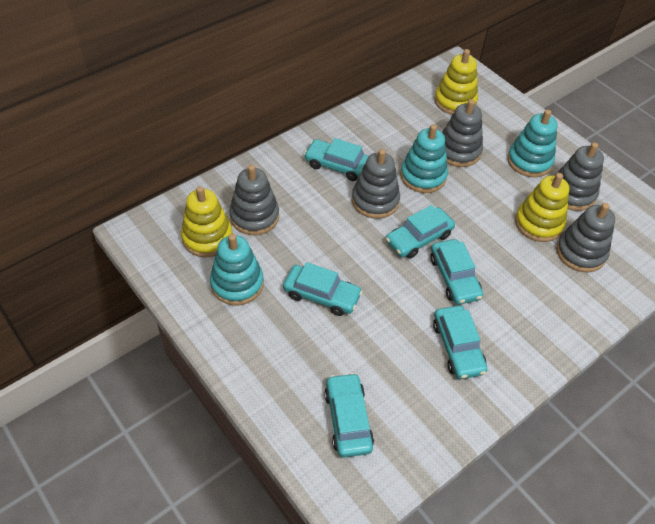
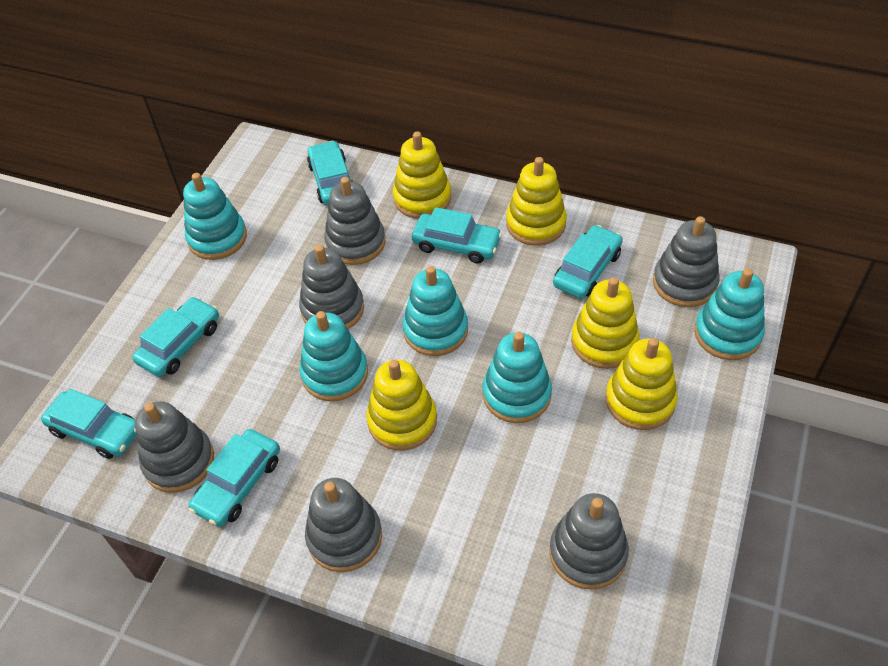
grey stacking toy: 5 -> 6
turquoise stacking toy: 3 -> 5
yellow stacking toy: 3 -> 5

